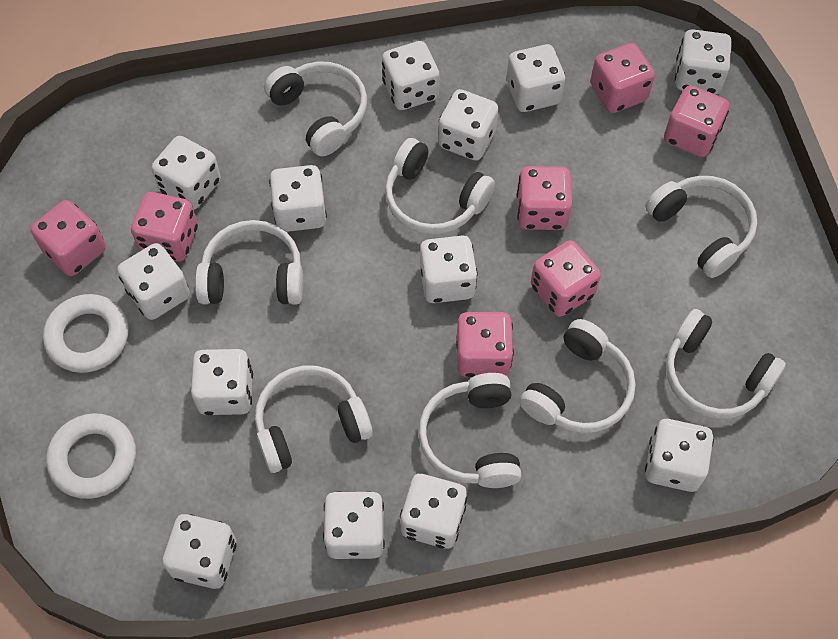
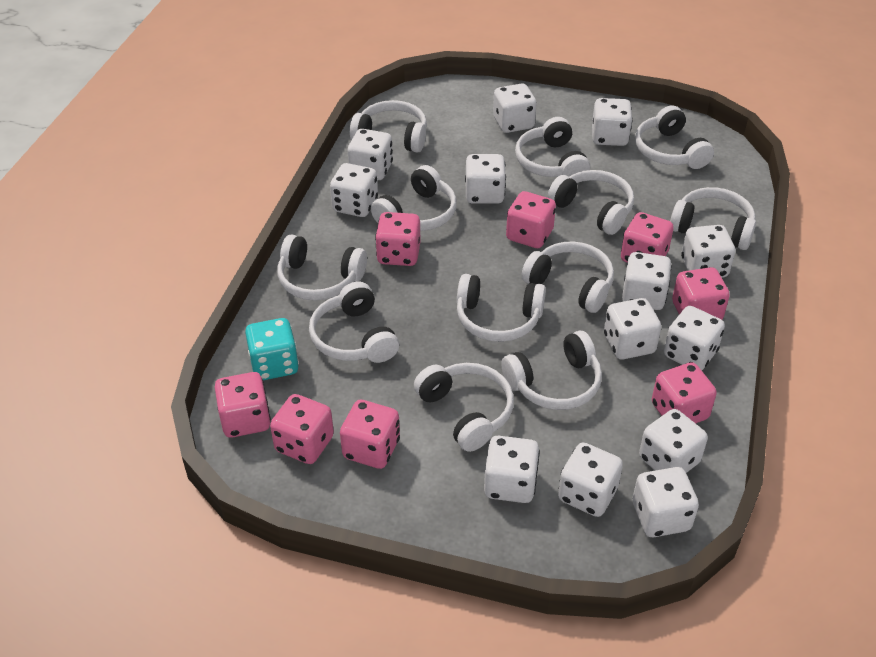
pink dice: 7 -> 8
turquoise dice: 0 -> 1
white headphones: 8 -> 12
white ring: 2 -> 0

